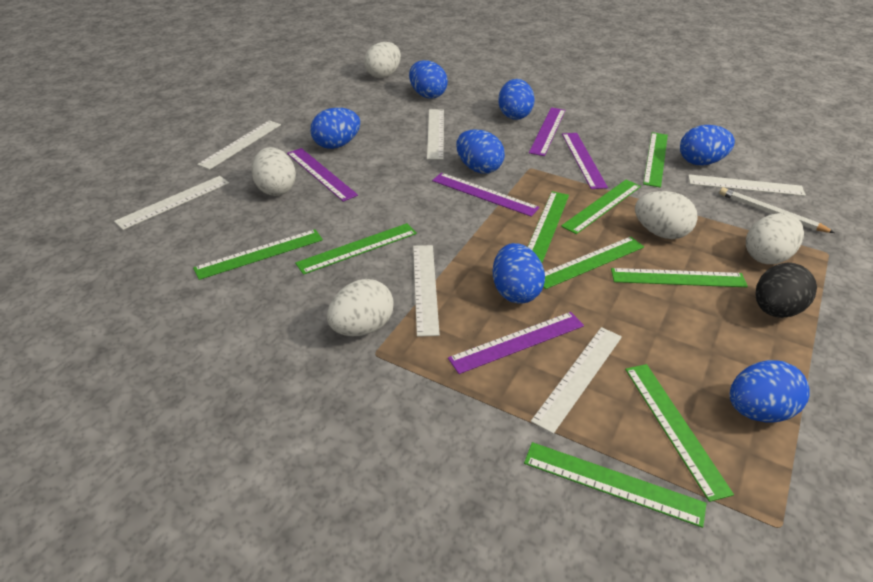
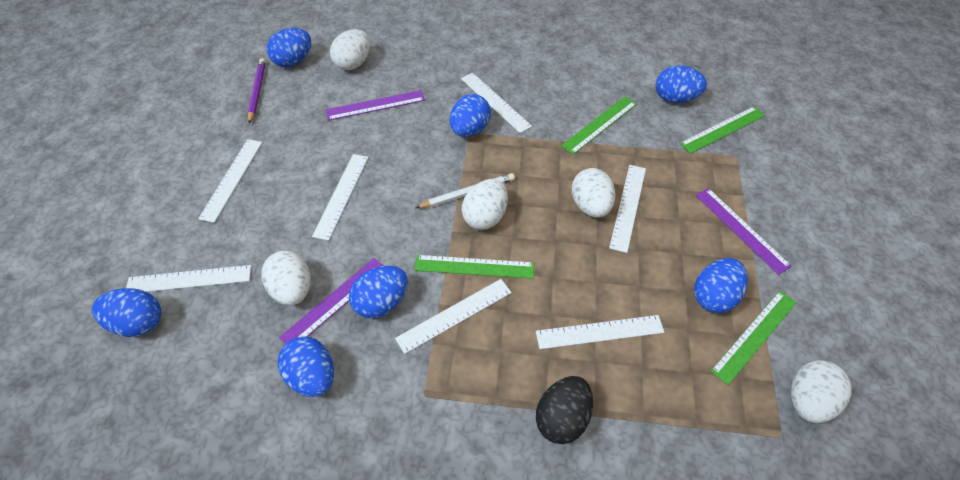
green ruler: 9 -> 4
purple pencil: 0 -> 1
purple ruler: 5 -> 3
white ruler: 6 -> 7

